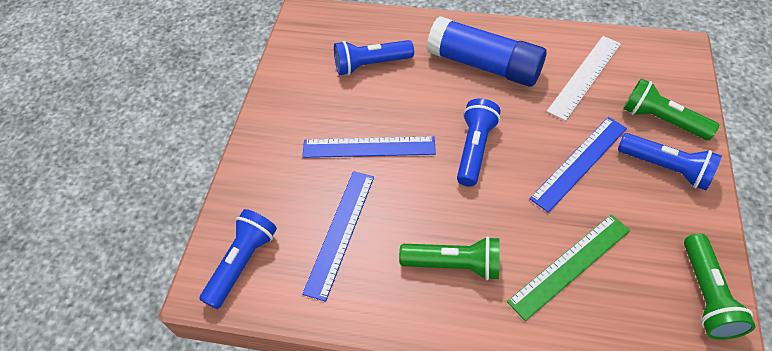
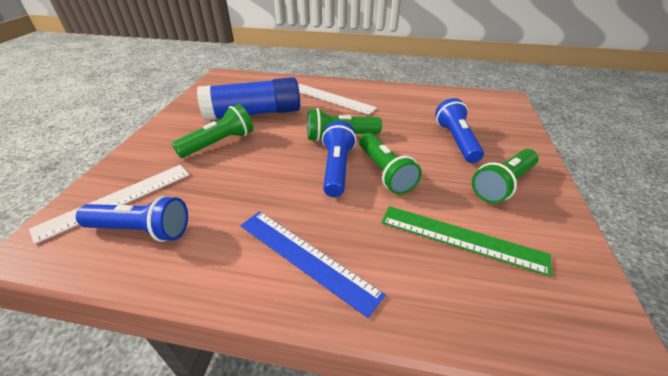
blue flashlight: 4 -> 3
blue ruler: 3 -> 1
green flashlight: 3 -> 4
white ruler: 1 -> 2

